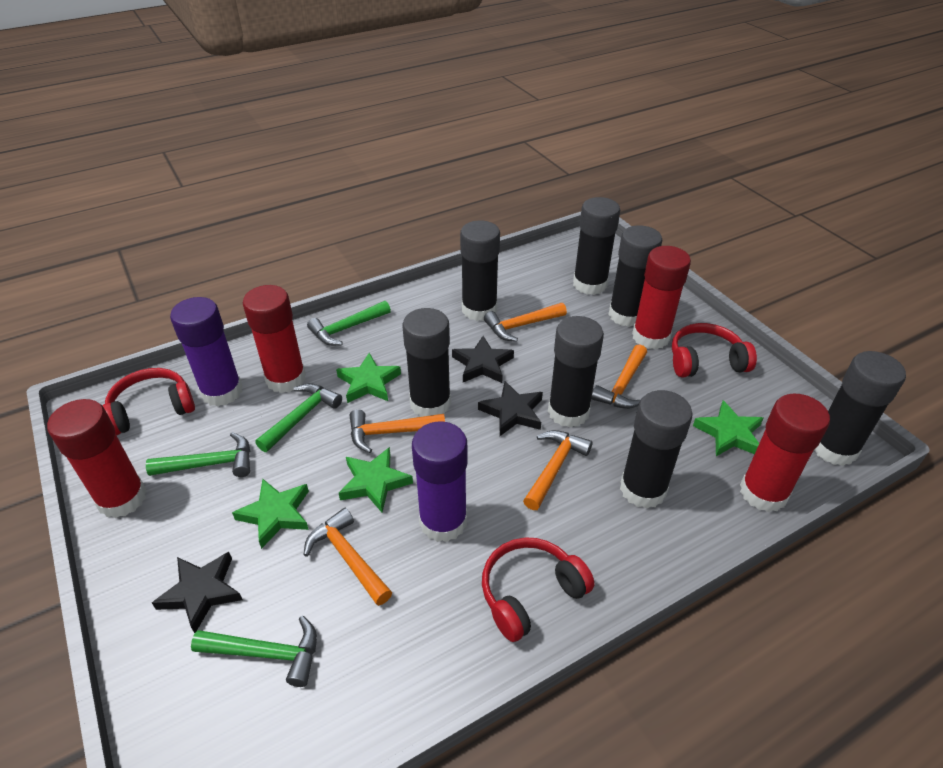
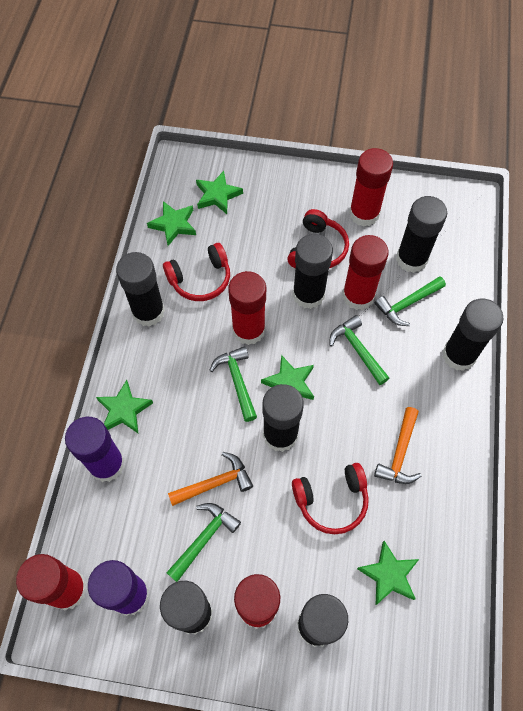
black star: 3 -> 0
green star: 4 -> 5
orange hammer: 5 -> 2
red glue stick: 4 -> 5

